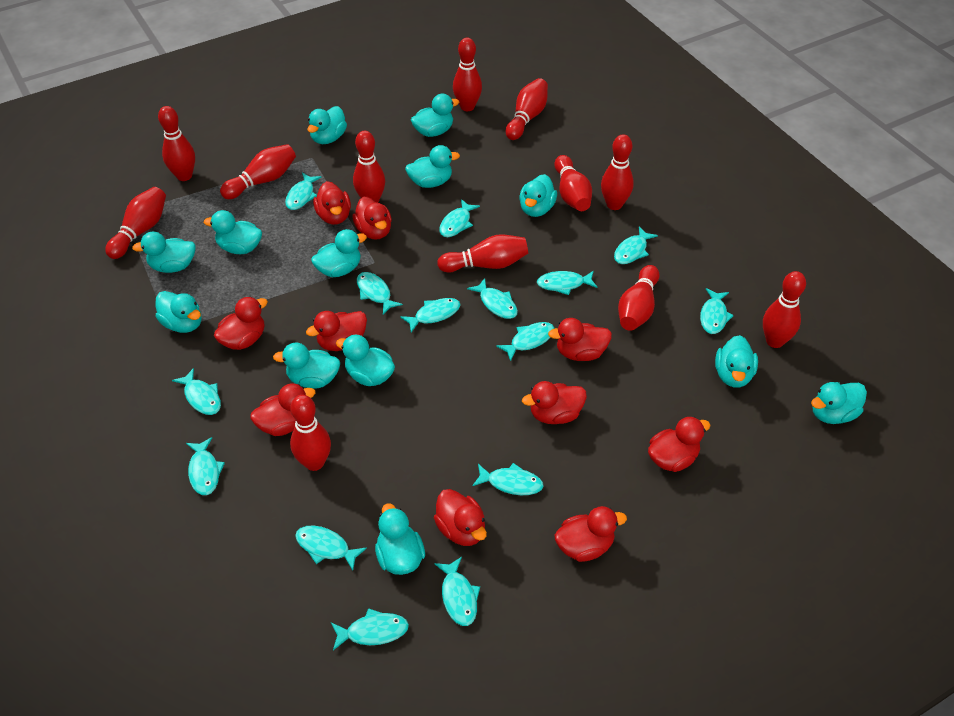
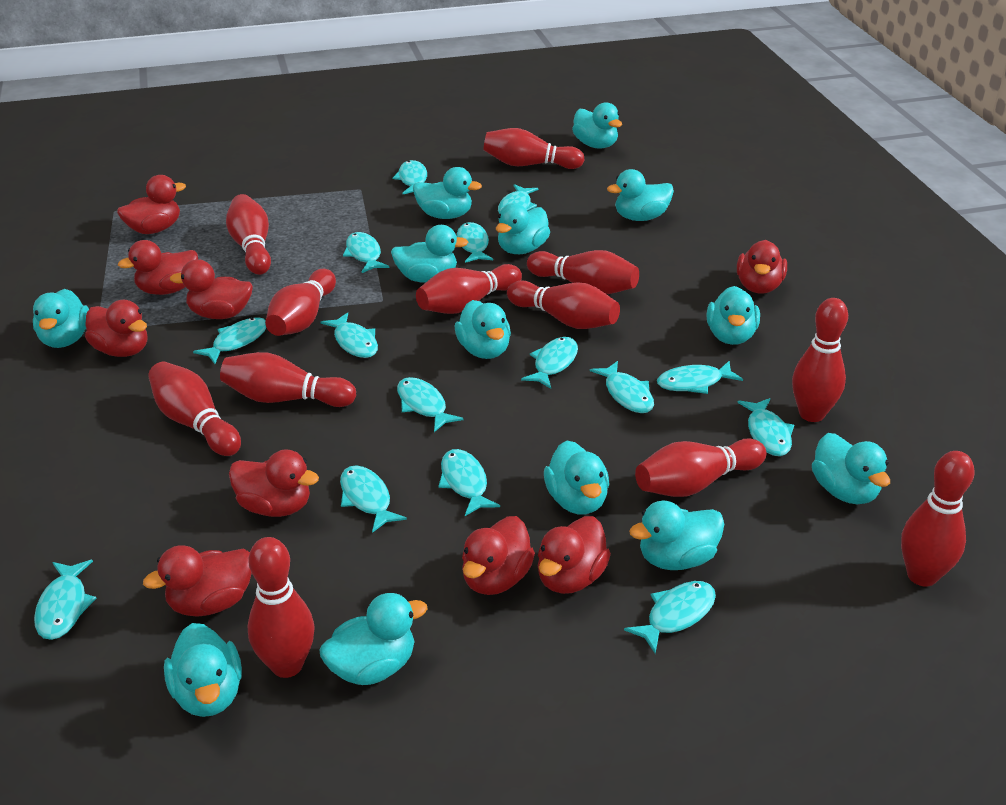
red duck: 10 -> 9

